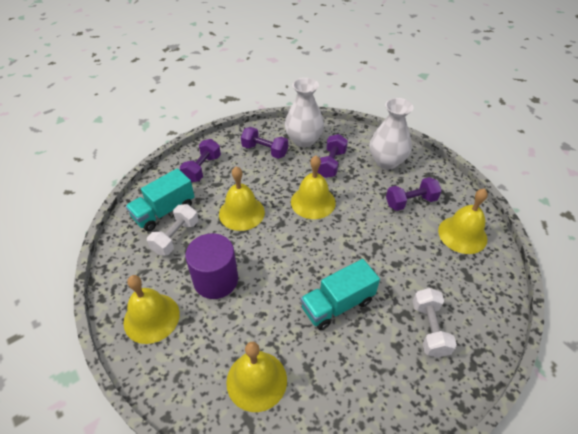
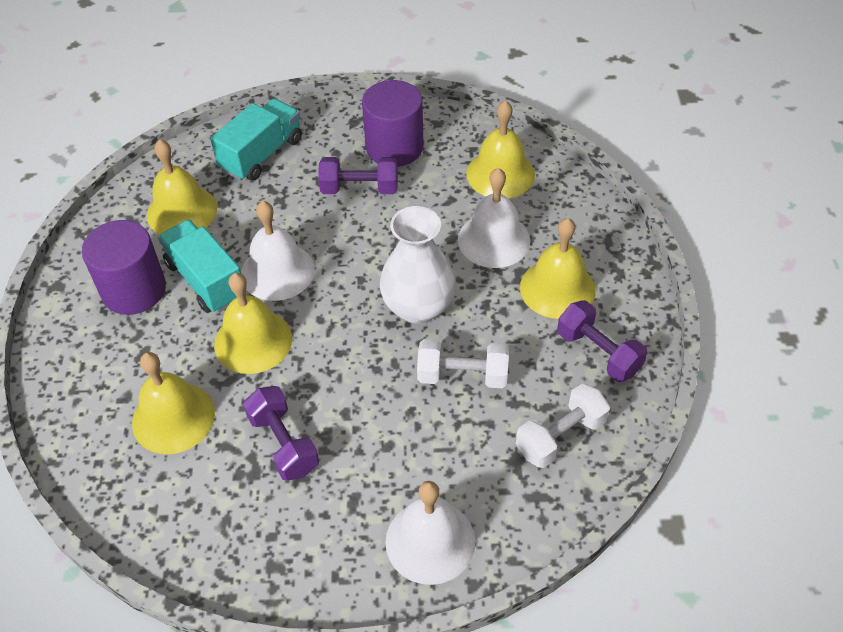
purple cylinder: 1 -> 2
purple dumbbell: 4 -> 3
white bell: 0 -> 3
white vase: 2 -> 1

